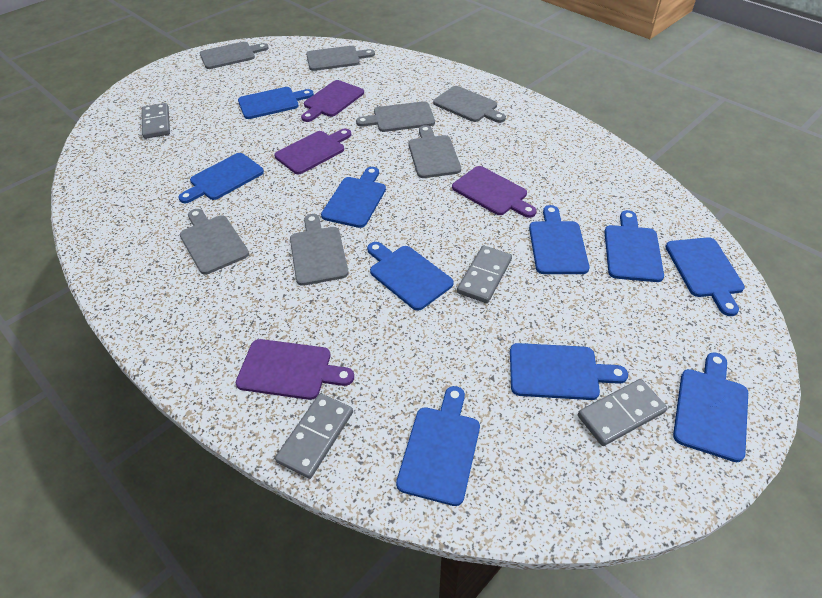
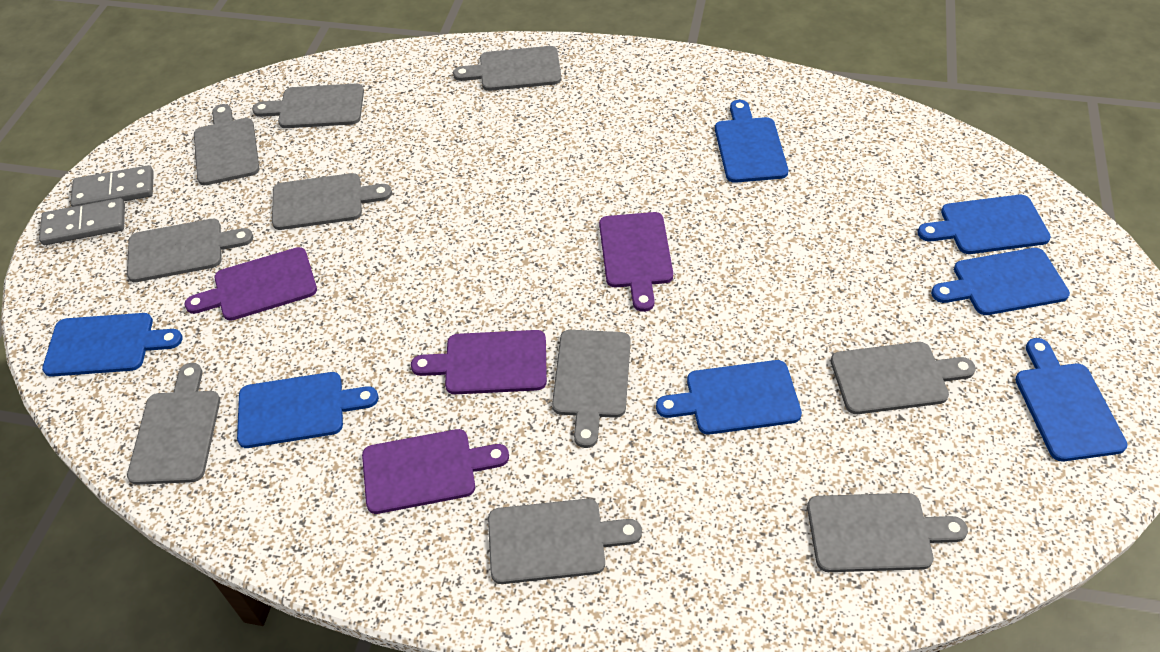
blue cutting board: 10 -> 7
grey cutting board: 7 -> 10
grey domino: 4 -> 2

